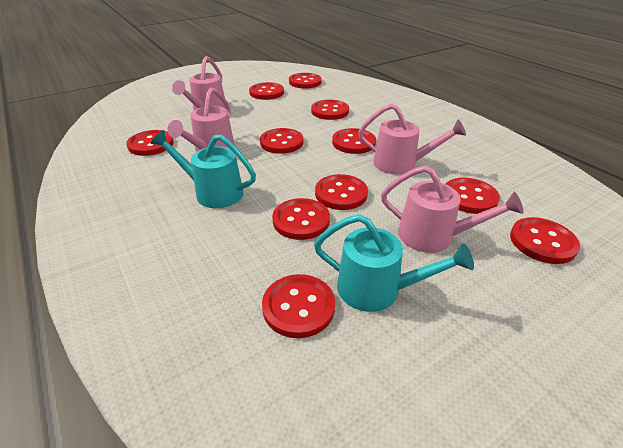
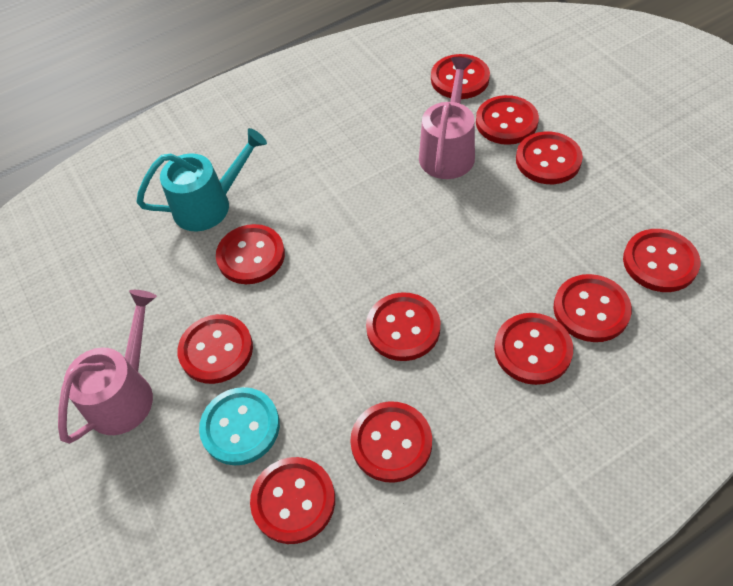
pink watering can: 4 -> 2
turquoise button: 0 -> 1
turquoise watering can: 2 -> 1

